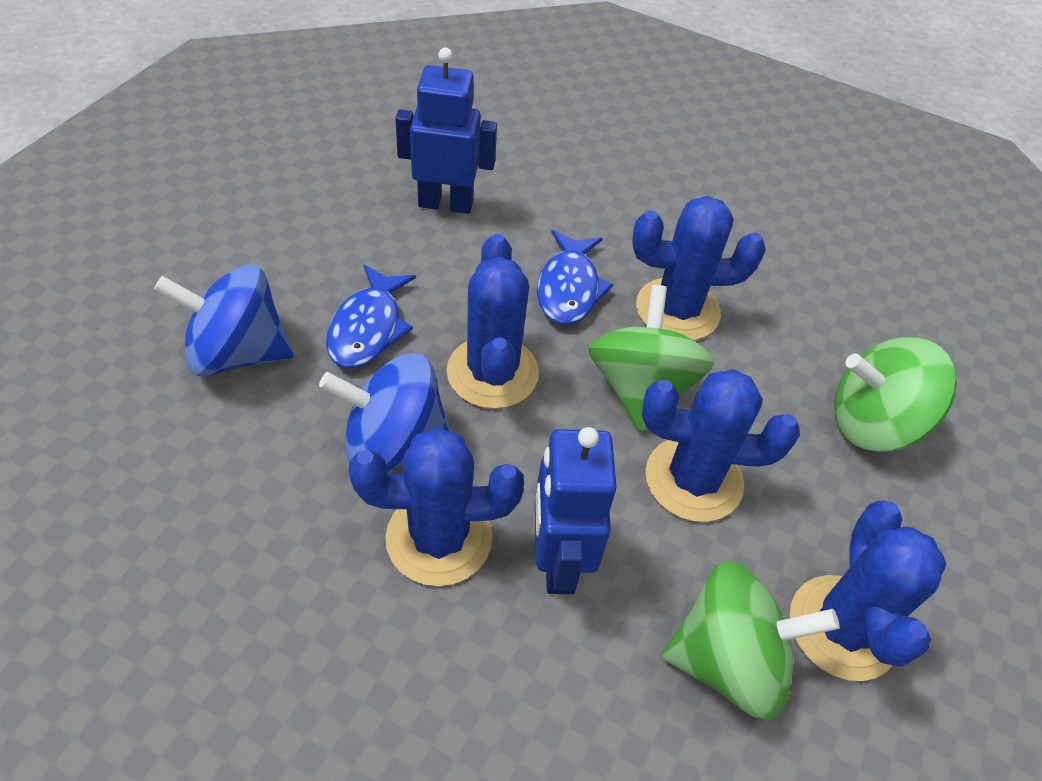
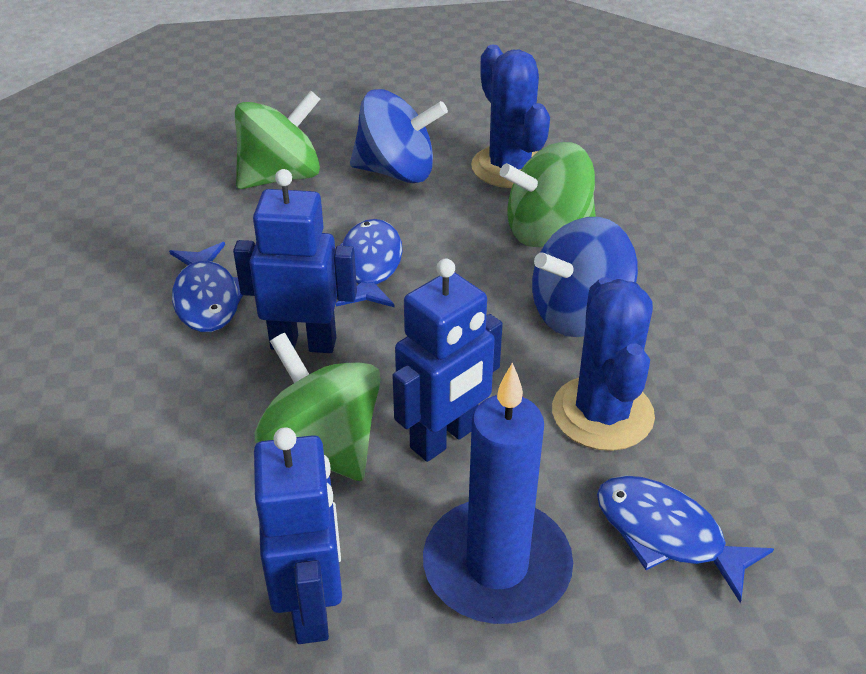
blue cactus: 5 -> 2
blue candle: 0 -> 1
blue fish: 2 -> 3
blue robot: 2 -> 3

